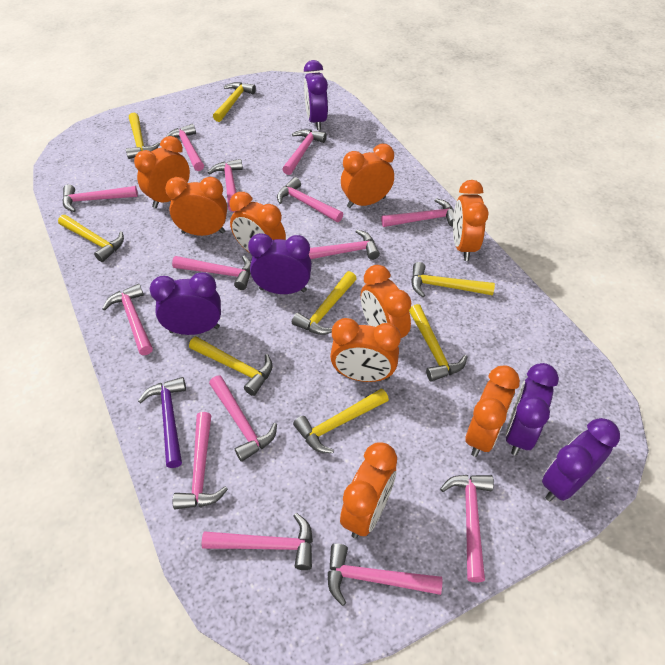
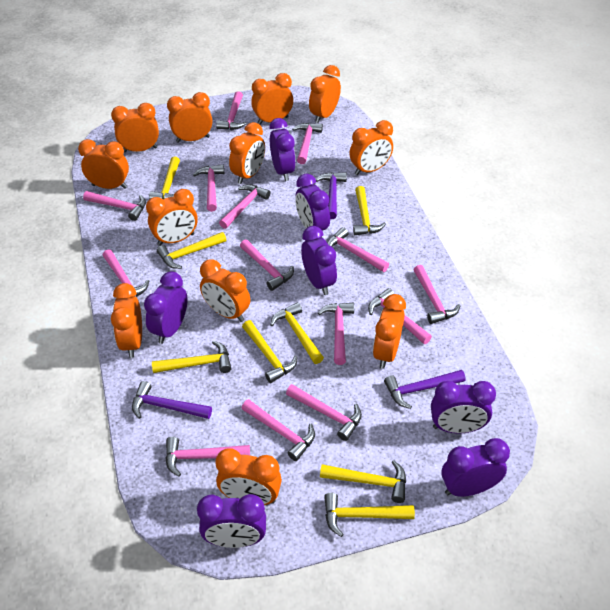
orange clock: 9 -> 12
purple clock: 5 -> 7
purple hammer: 1 -> 3

